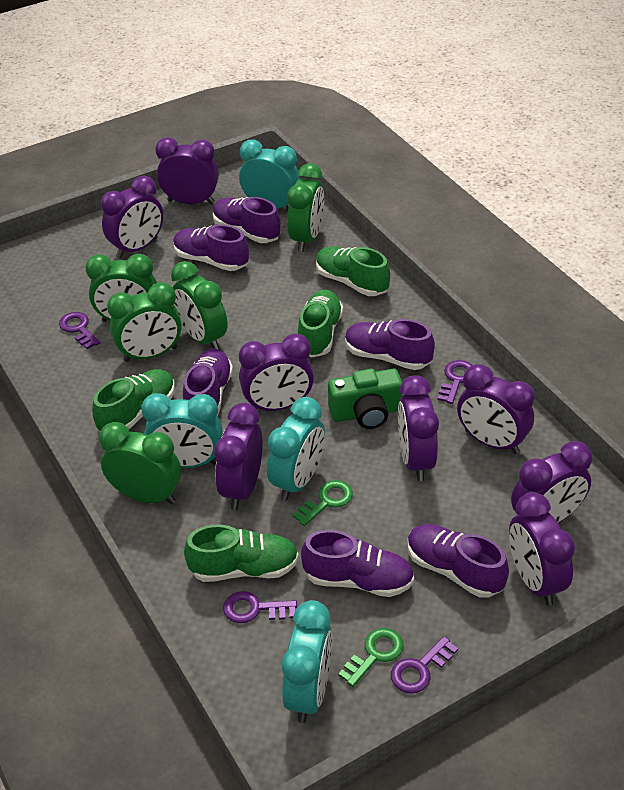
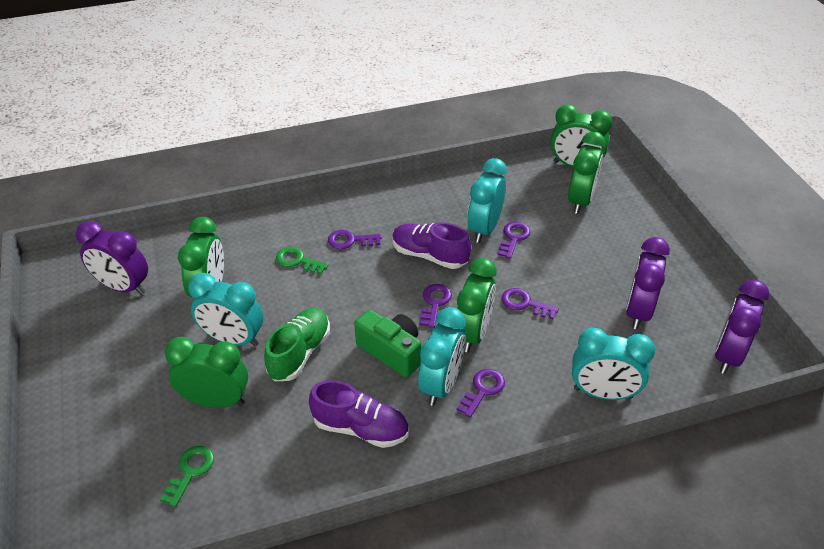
green shoe: 4 -> 1
purple clock: 8 -> 3
purple key: 4 -> 5
purple shoe: 6 -> 2

